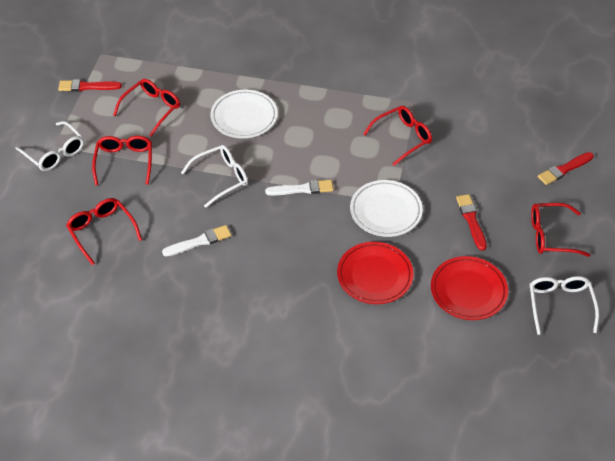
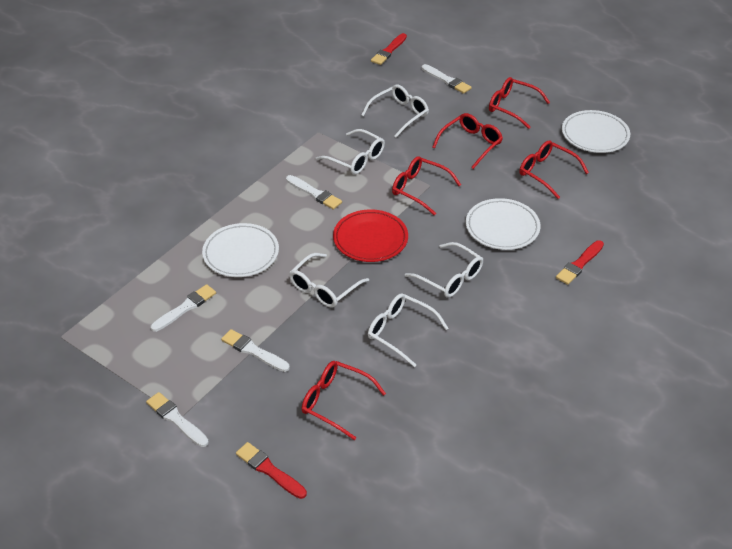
red plate: 2 -> 1
white brush: 2 -> 5
white glasses: 3 -> 5
white plate: 2 -> 3

